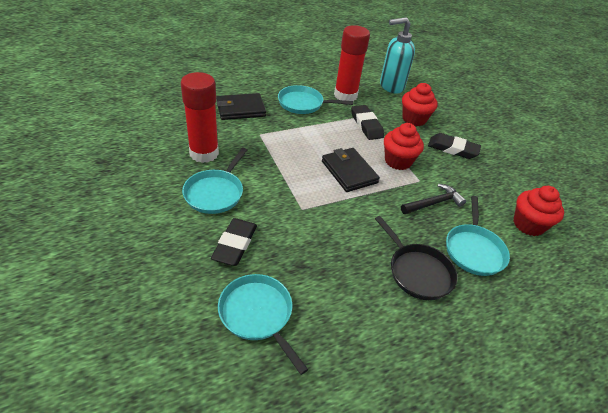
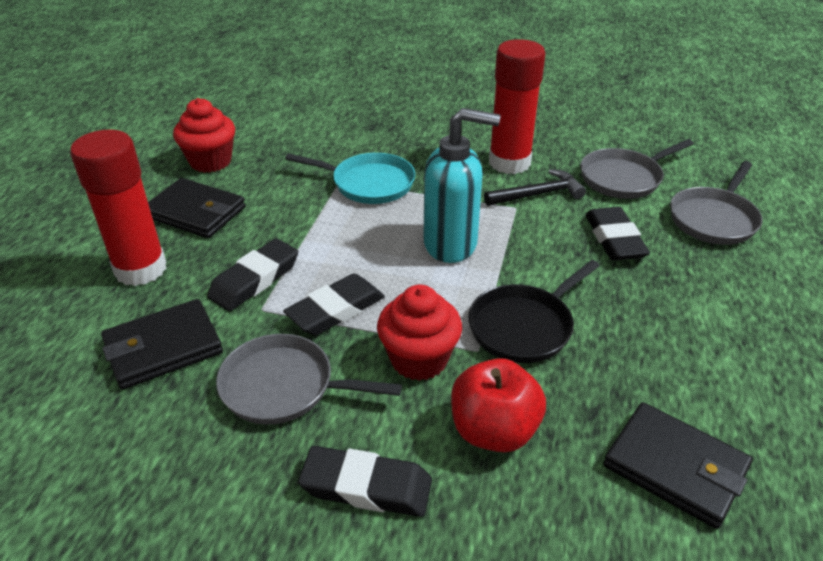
black eraser: 3 -> 4
black wallet: 2 -> 3
grey pan: 0 -> 3
red apple: 0 -> 1
red cupcake: 3 -> 2
turquoise pan: 4 -> 1

